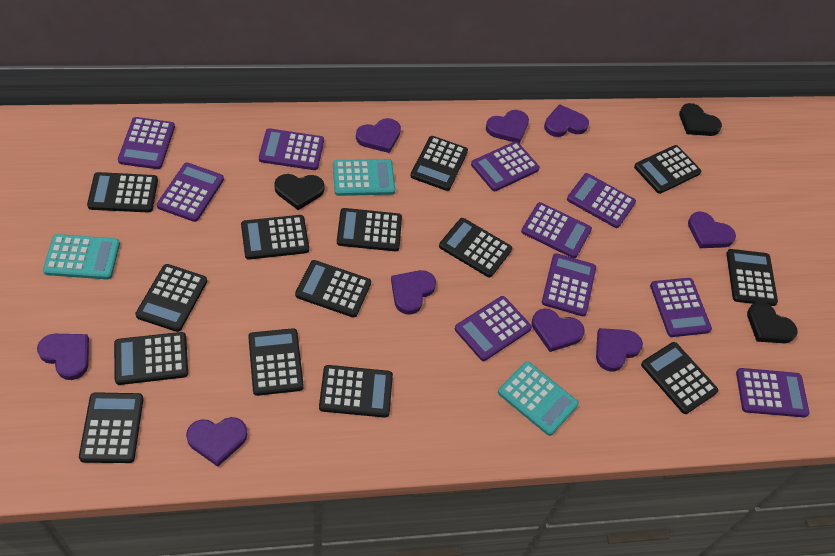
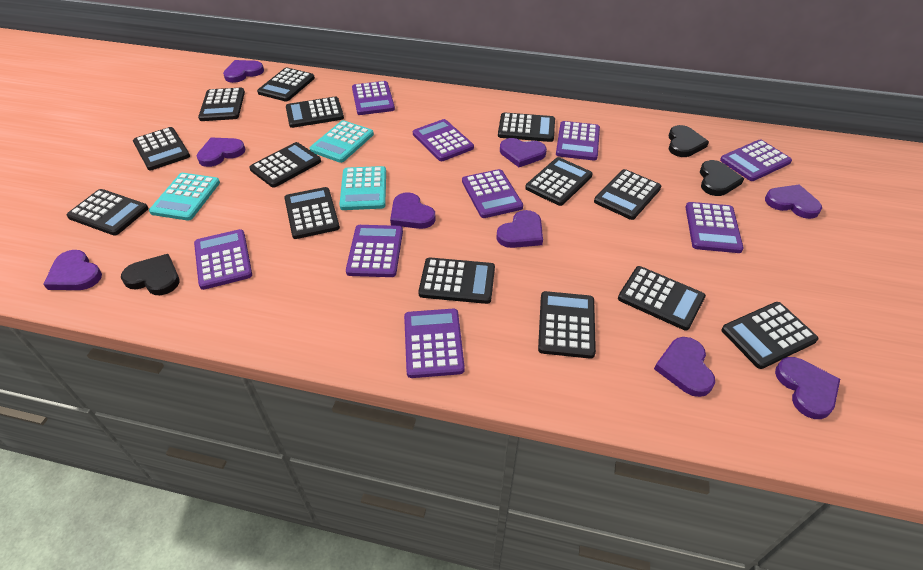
purple calculator: 10 -> 9

